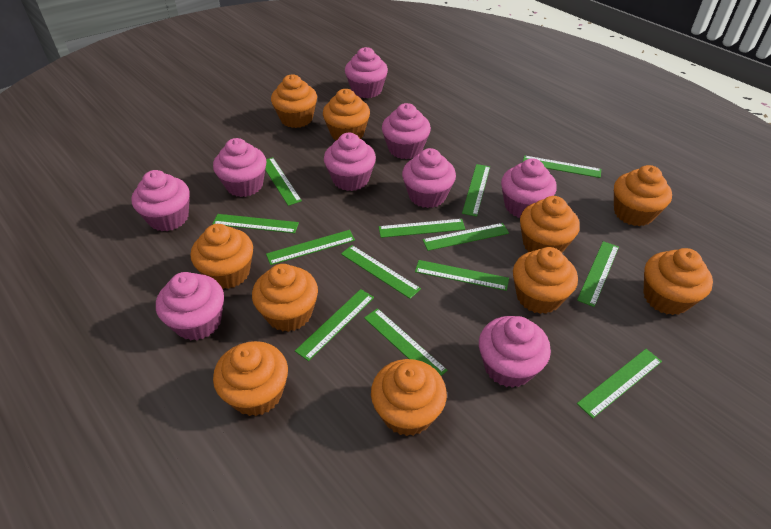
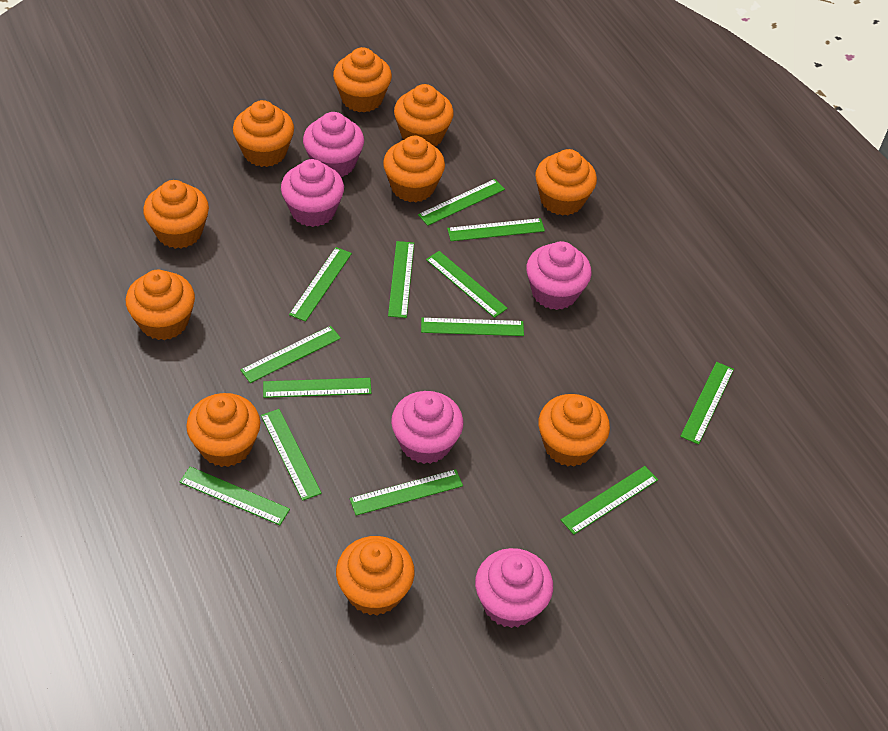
pink cupcake: 9 -> 5

